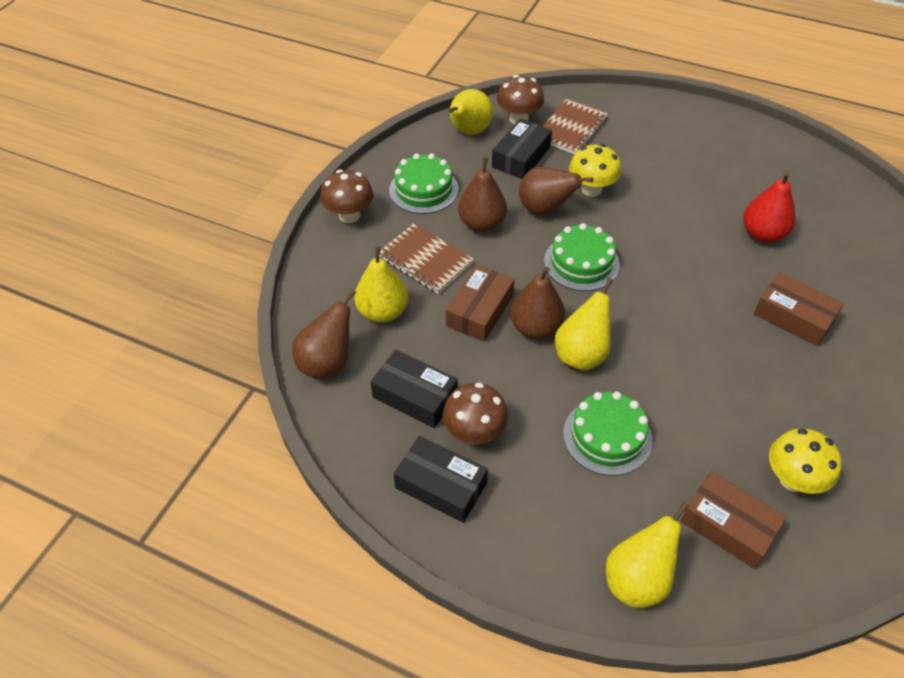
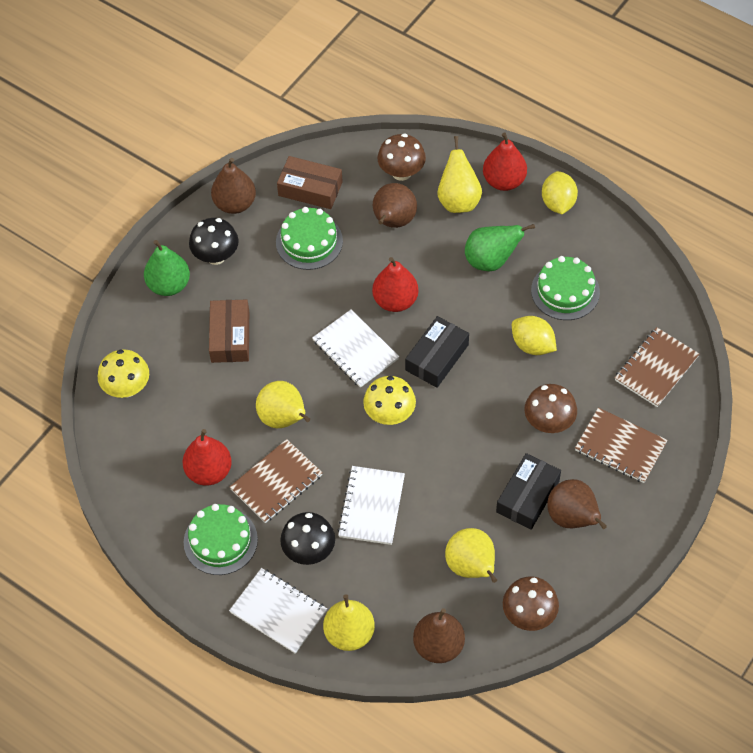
black box: 3 -> 2
black mushroom: 0 -> 2
brown box: 3 -> 2
brown notebook: 2 -> 3
green pear: 0 -> 2
red pear: 1 -> 3
white notebook: 0 -> 3
yellow lemon: 0 -> 2

